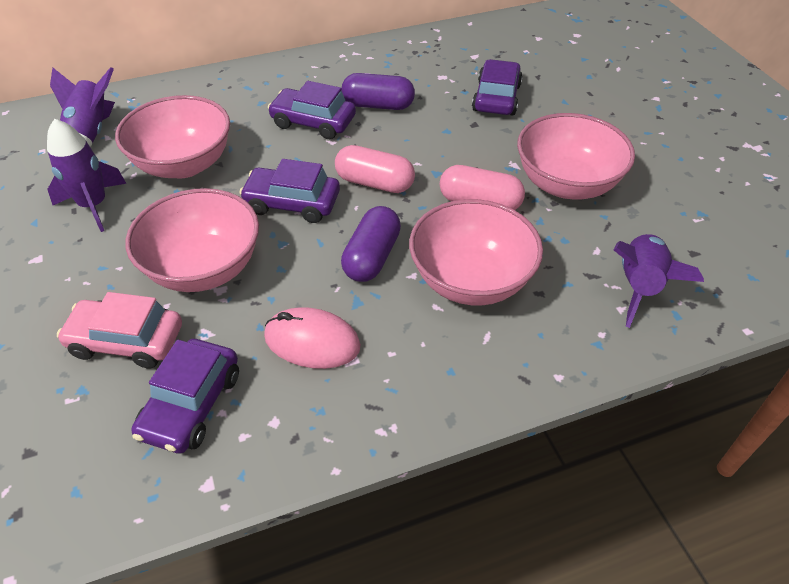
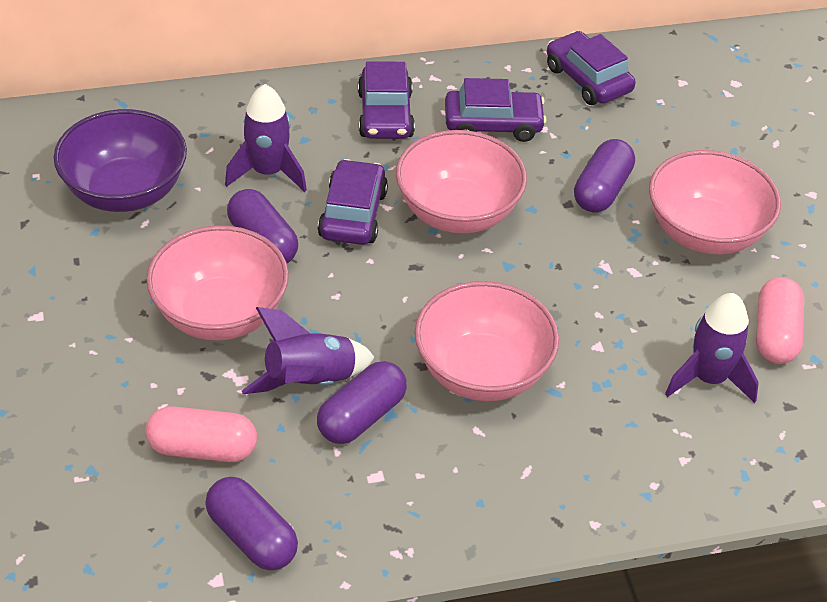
pink car: 1 -> 0
pink mouse: 1 -> 0
purple bowl: 0 -> 1
purple capsule: 2 -> 4

